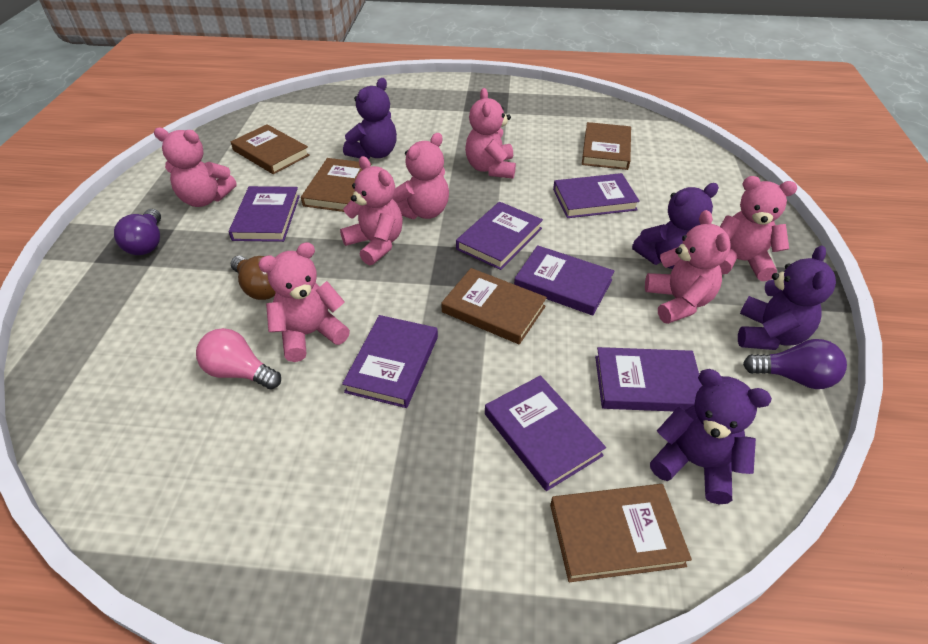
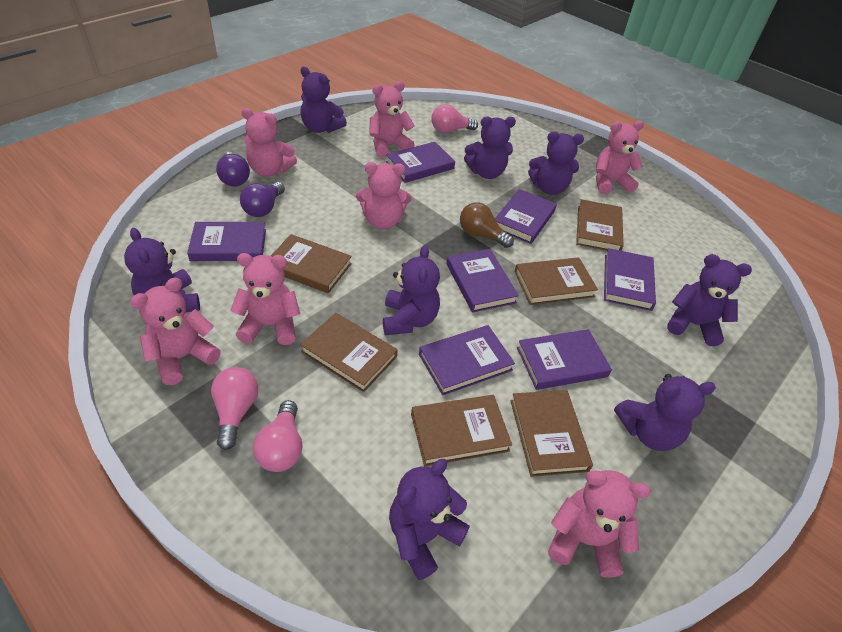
brown book: 5 -> 6
pink light bulb: 1 -> 3
purple teddy bear: 4 -> 8

